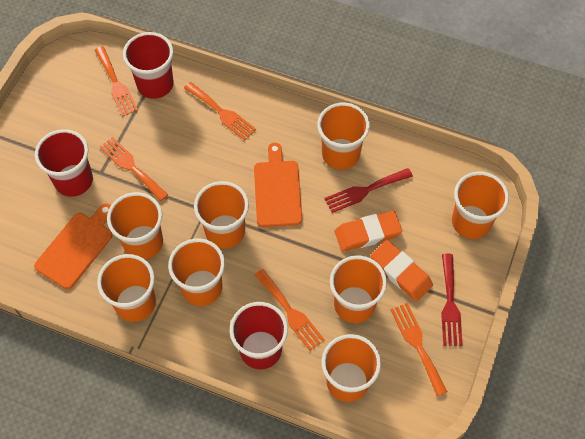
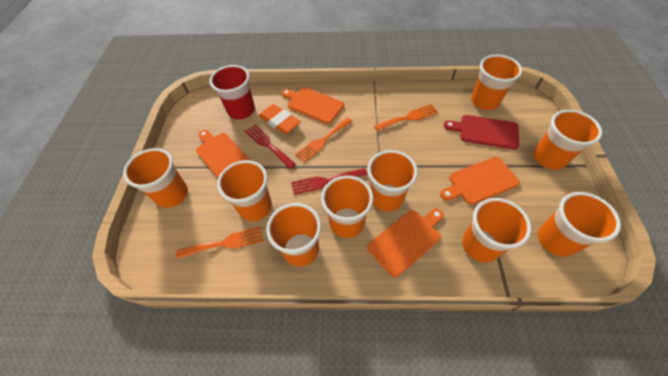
orange cup: 8 -> 9
orange cutting board: 2 -> 4
orange eraser: 2 -> 1
orange fork: 5 -> 3
red cup: 3 -> 1
red cutting board: 0 -> 1

